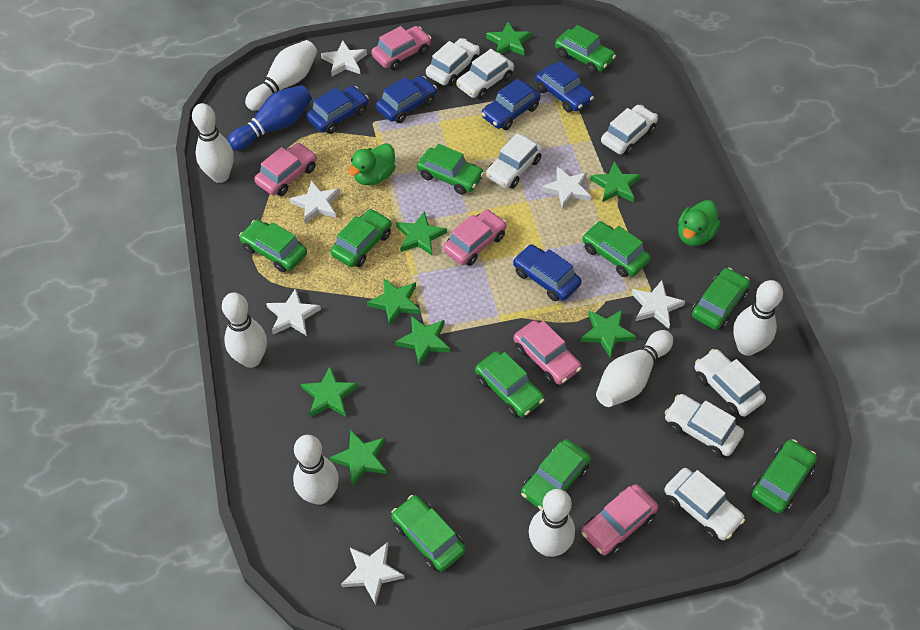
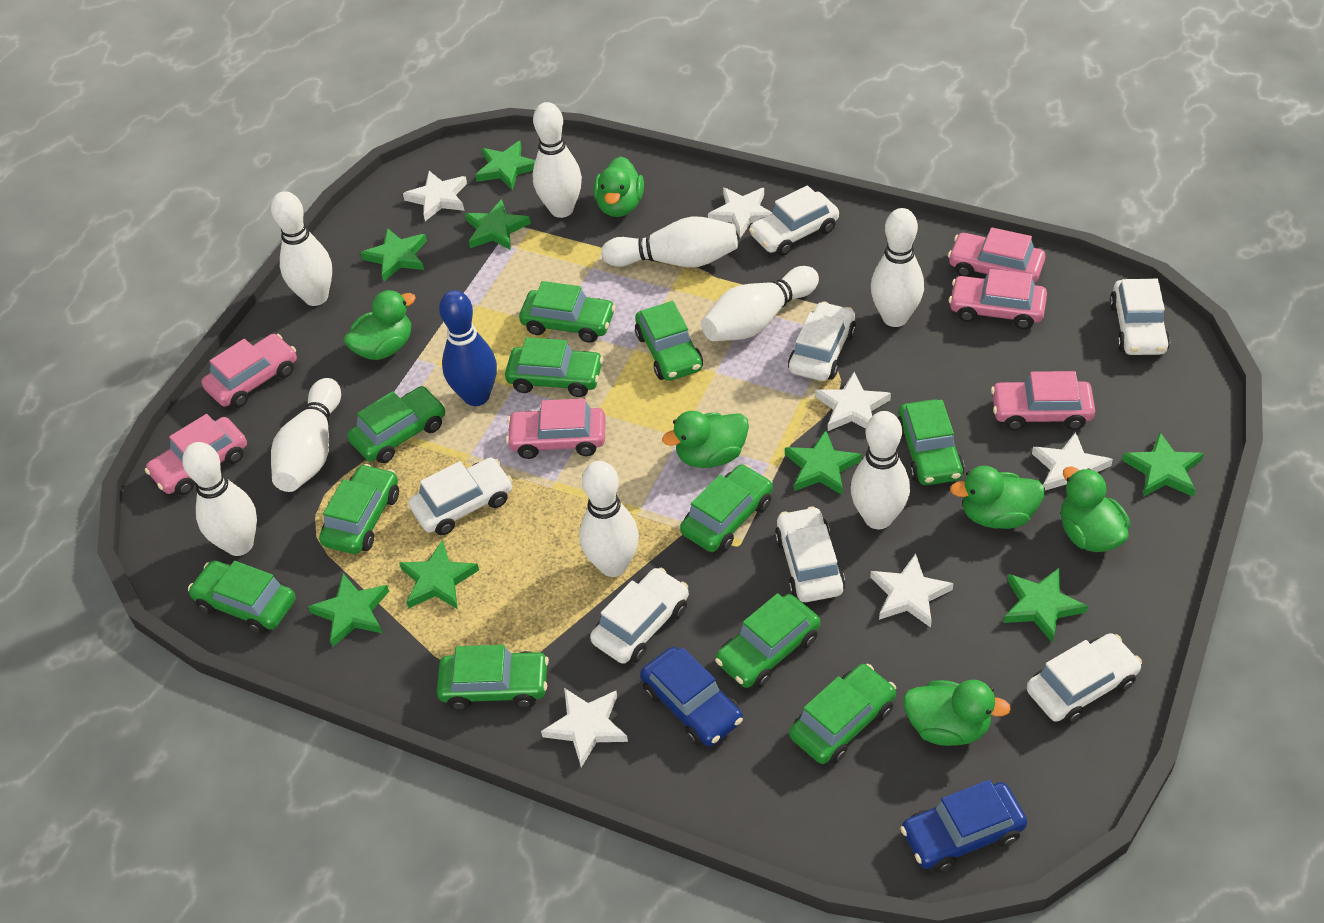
blue car: 5 -> 2
green car: 10 -> 11
green duck: 2 -> 6
pink car: 5 -> 6
white bowling pin: 7 -> 9

